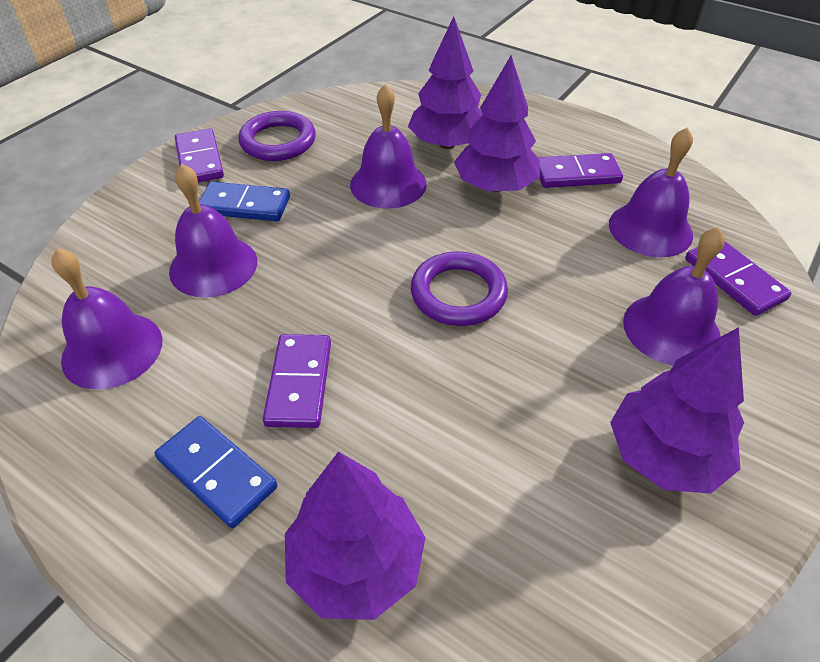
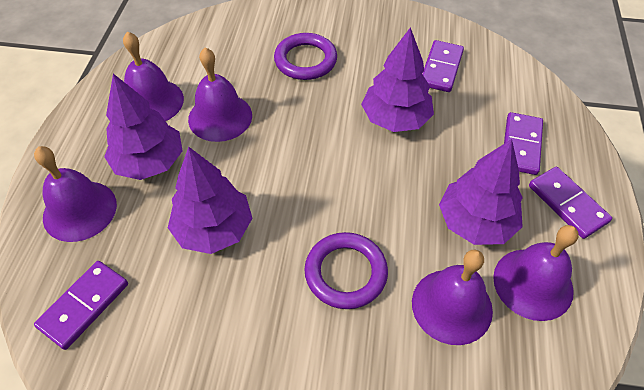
blue domino: 2 -> 0

